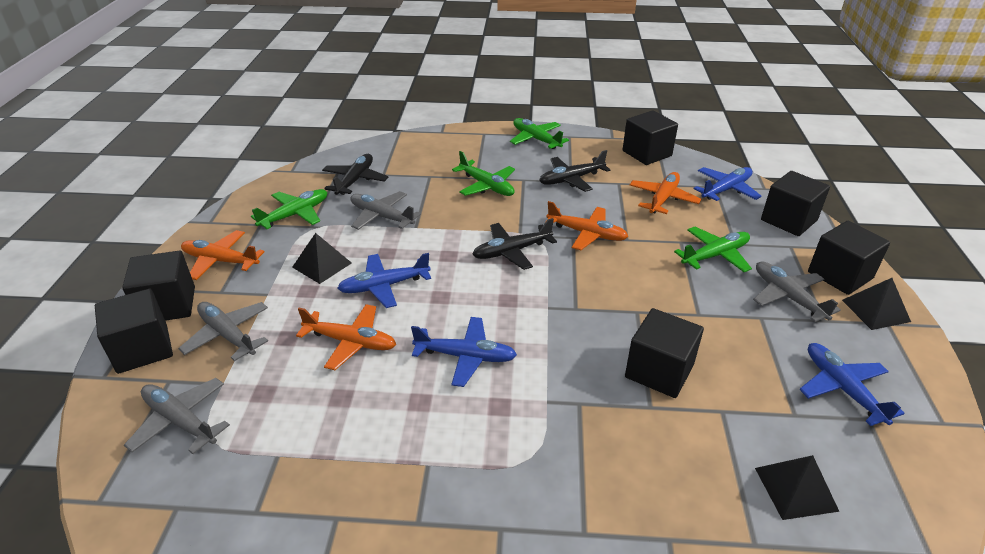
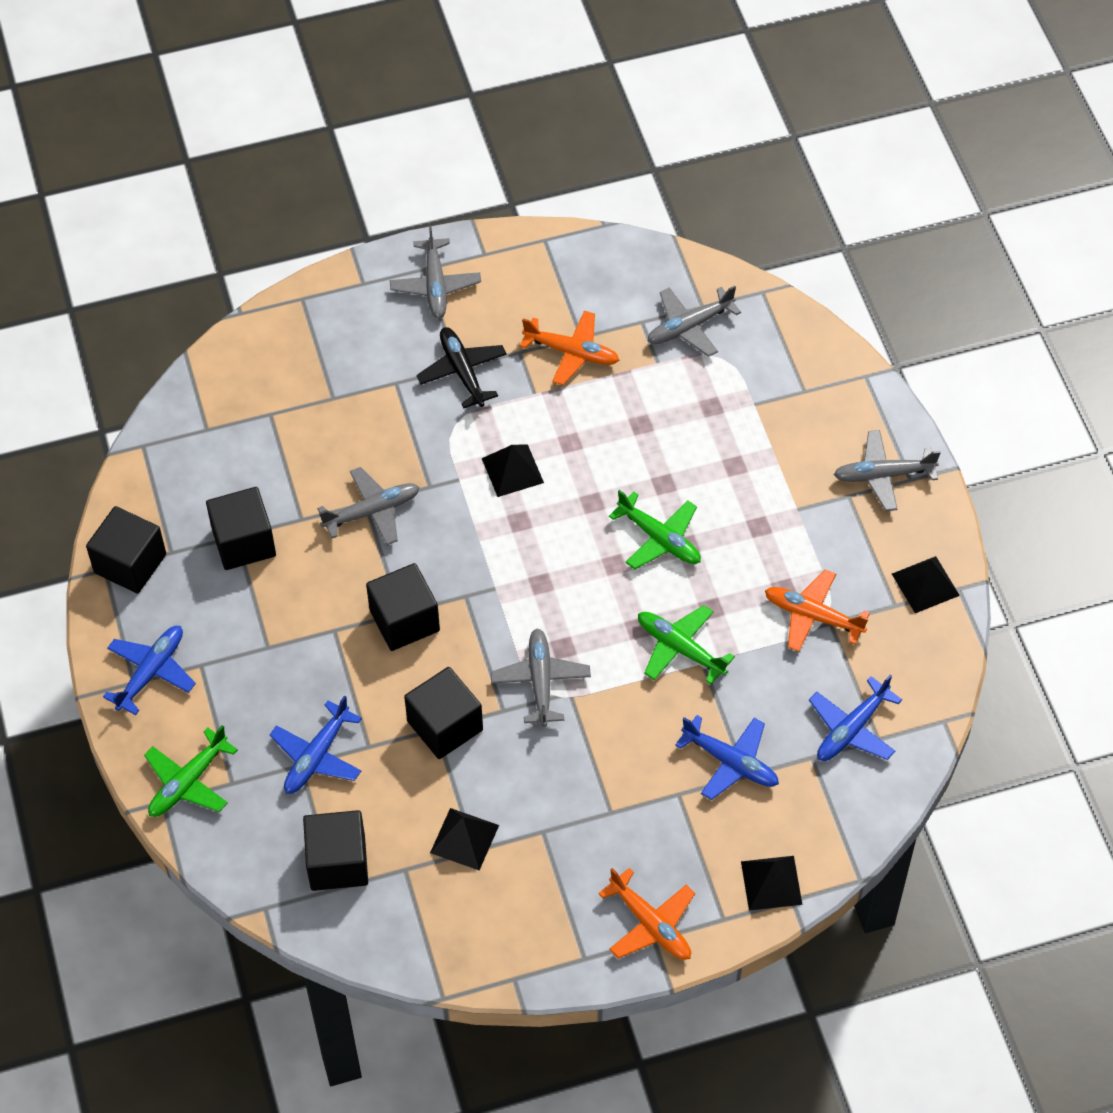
black cube: 6 -> 5
black plane: 3 -> 1
black pyramid: 3 -> 4
green plane: 4 -> 3
grey plane: 4 -> 5
orange plane: 4 -> 3

